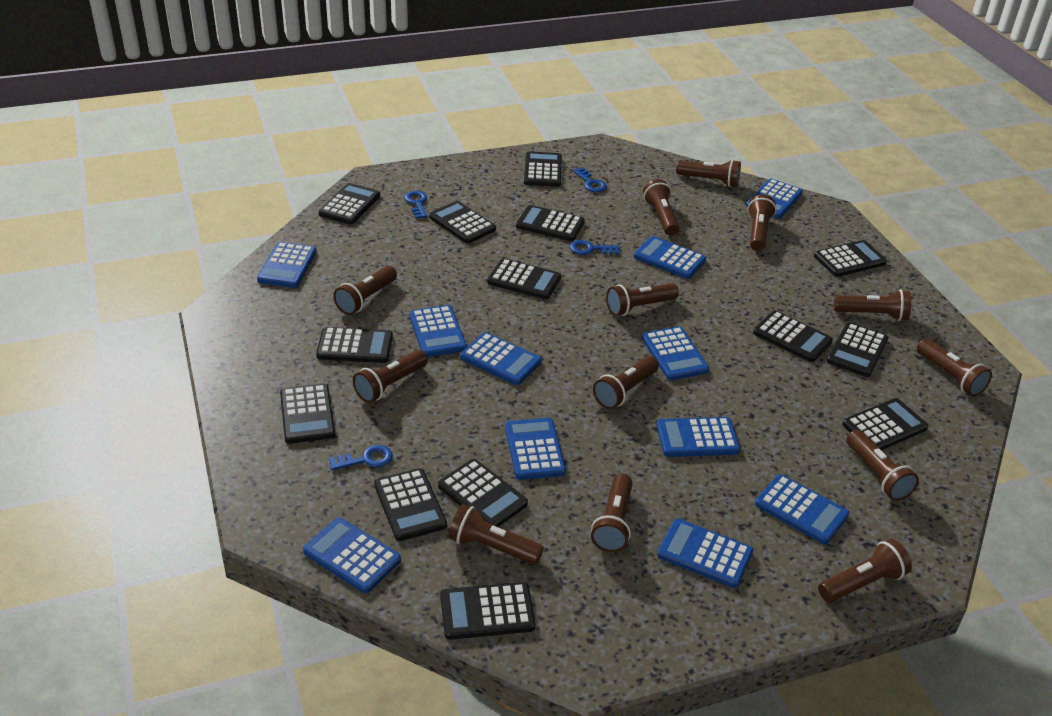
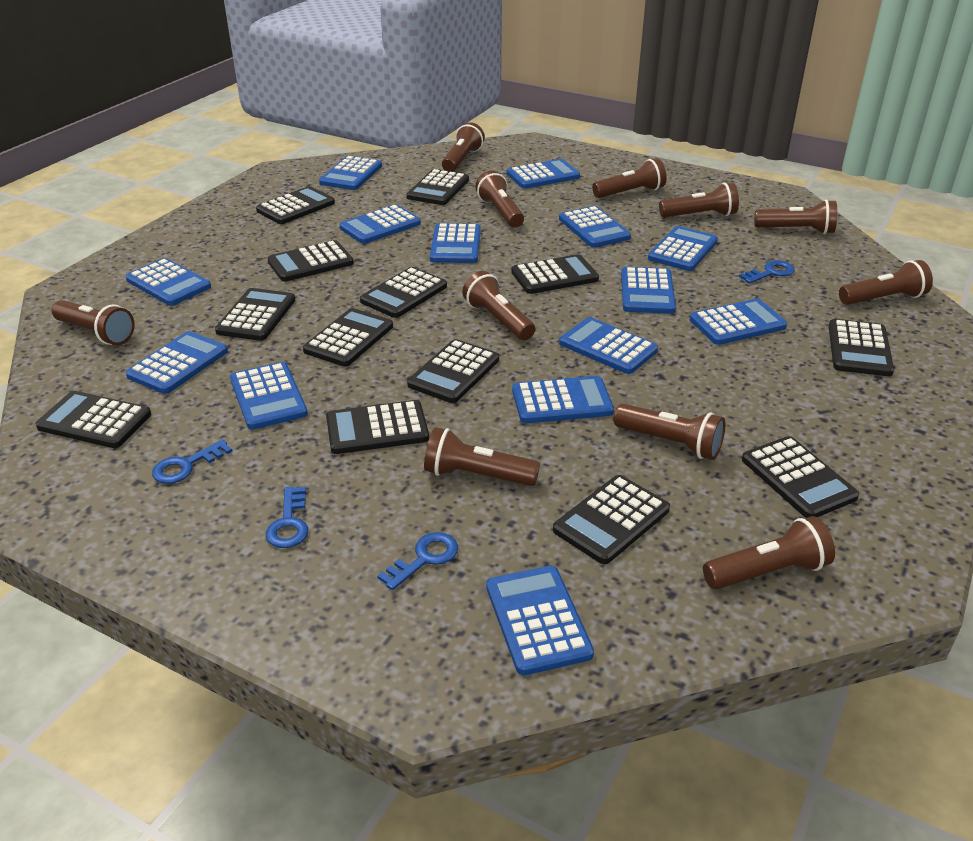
black calculator: 14 -> 13
blue calculator: 11 -> 14
brown flashlight: 13 -> 11

